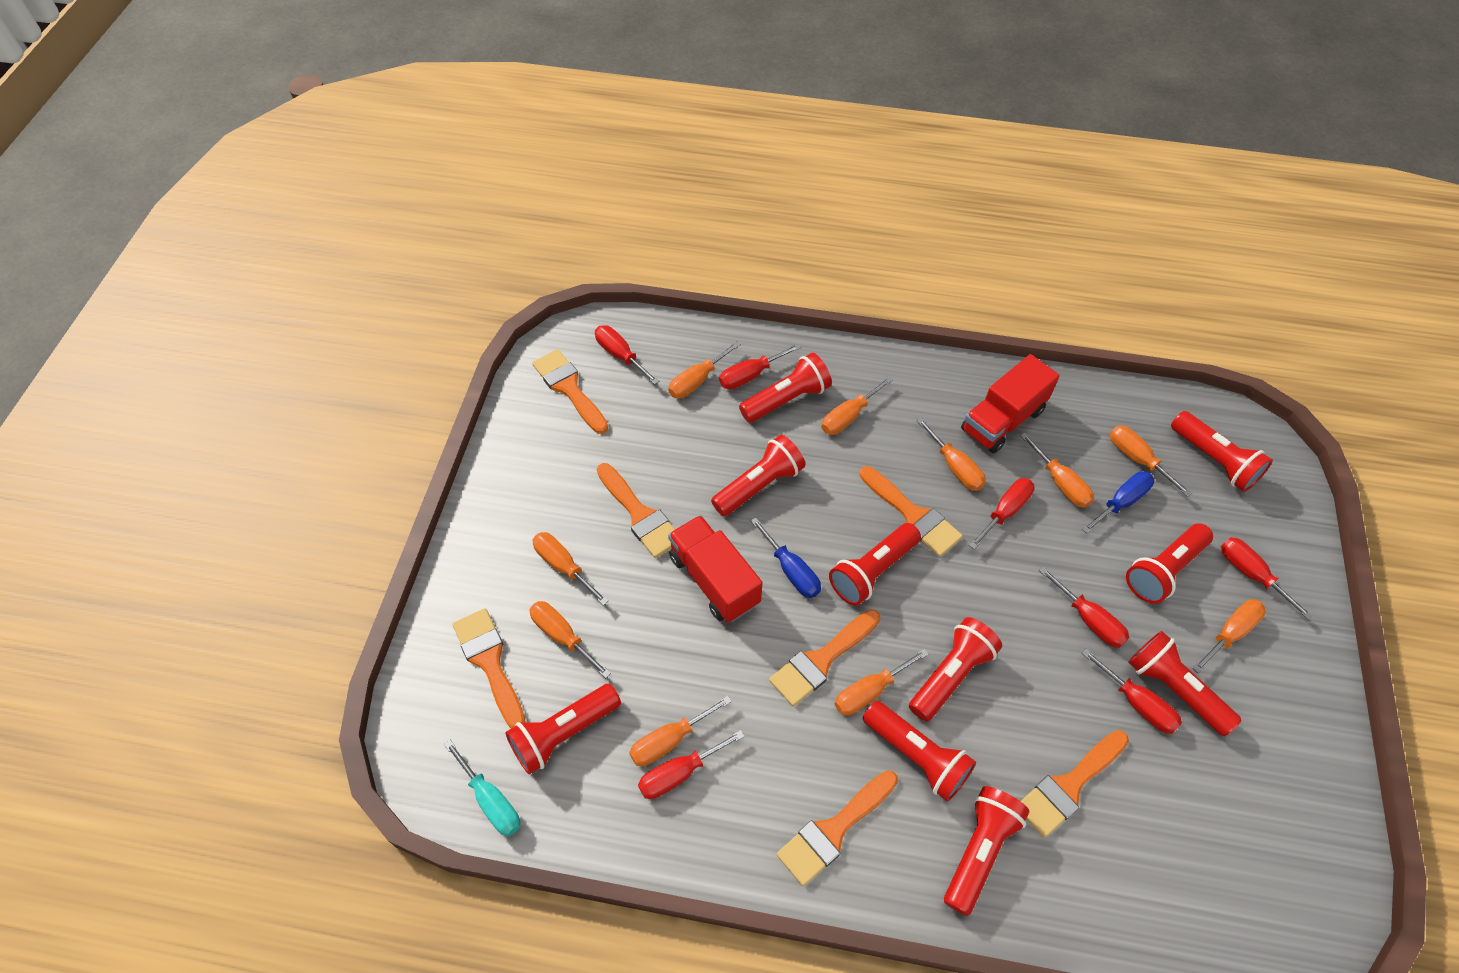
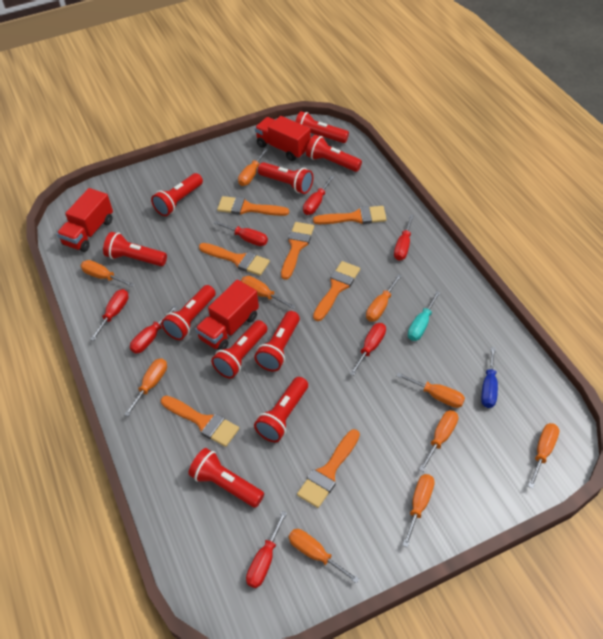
blue screwdriver: 2 -> 1
red truck: 2 -> 3

